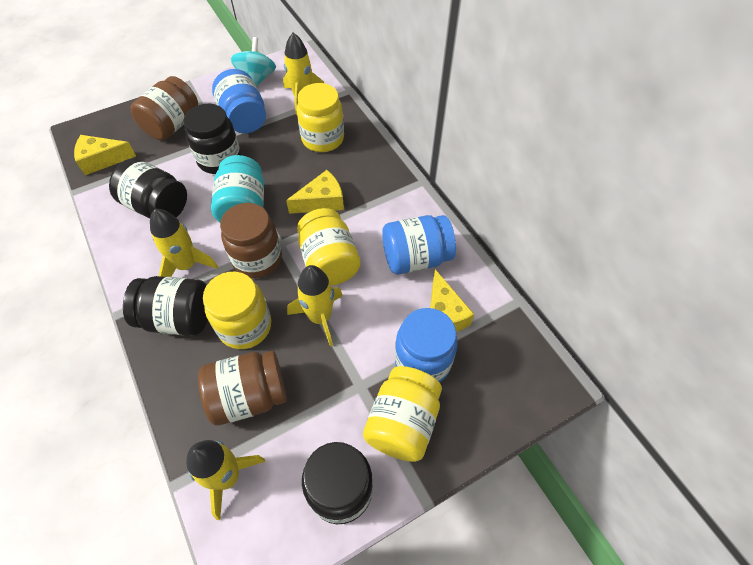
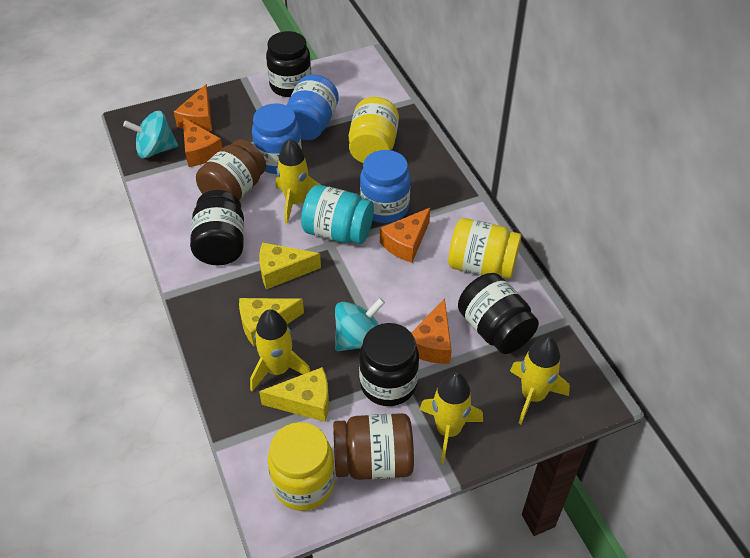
brown jar: 3 -> 2
orange cheese: 0 -> 4
turquoise spinning top: 1 -> 2
yellow jar: 4 -> 3

